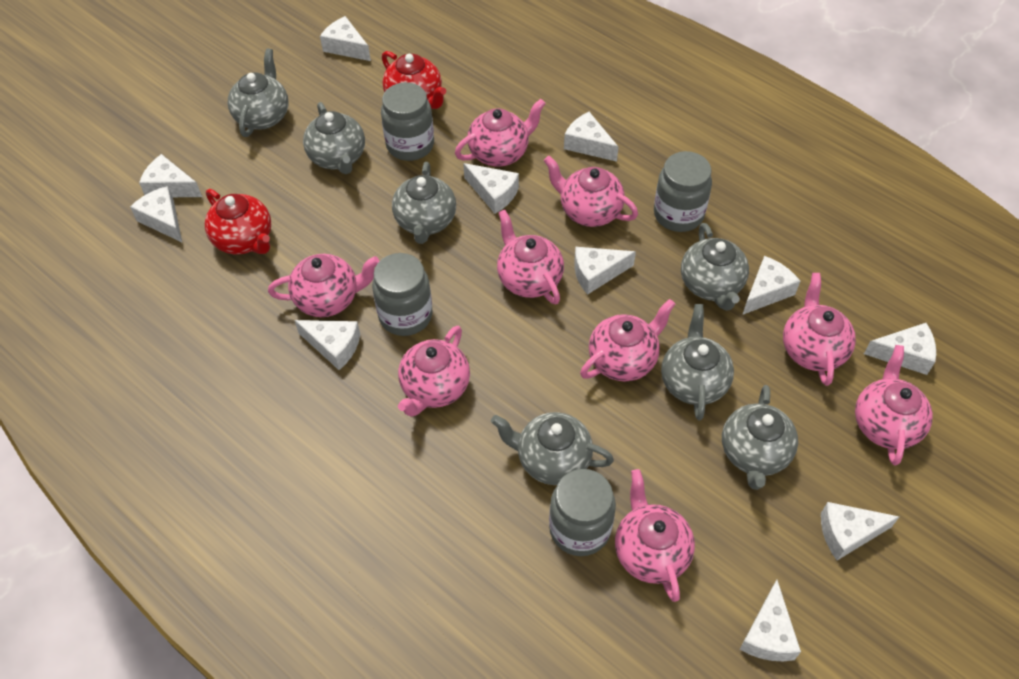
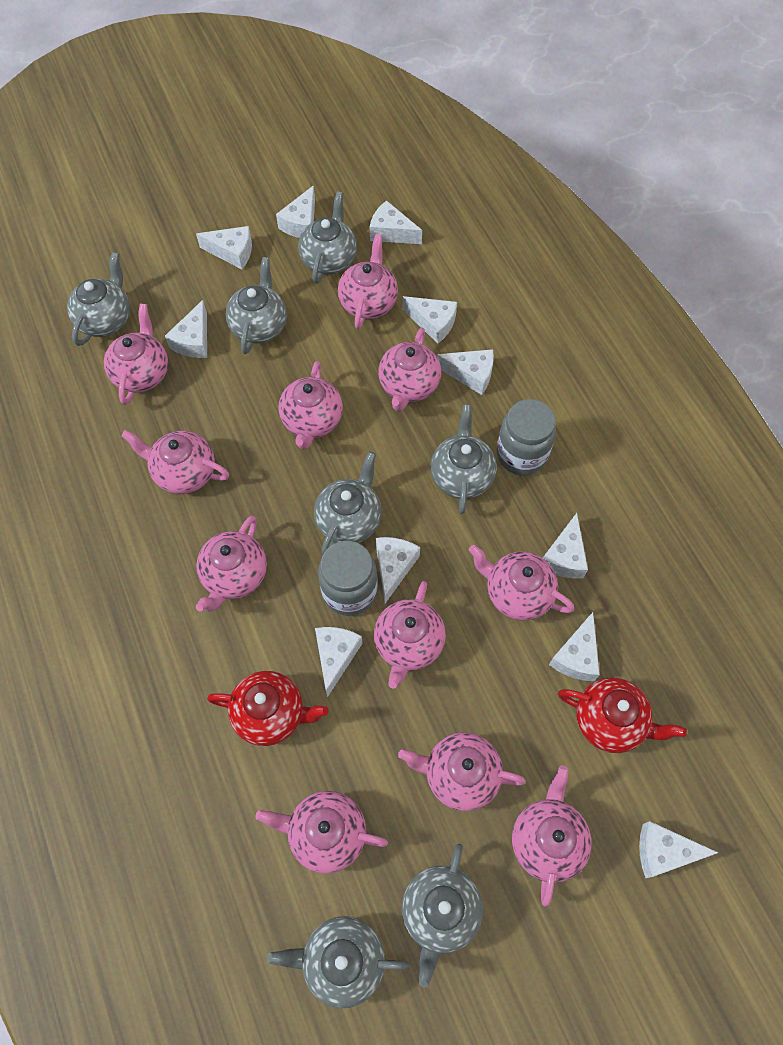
grey jar: 4 -> 2
pink teapot: 9 -> 11

